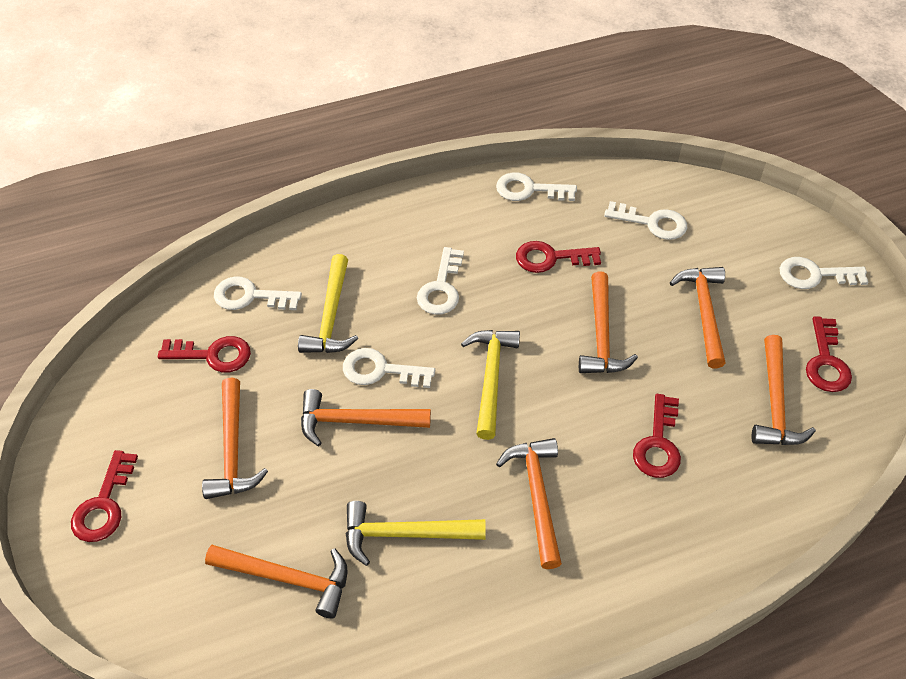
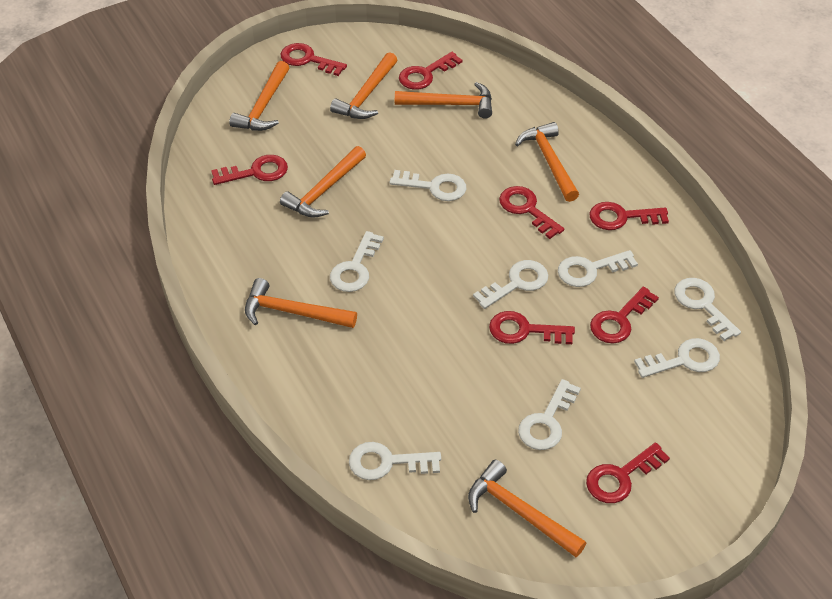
red key: 5 -> 8
white key: 6 -> 8
yellow hammer: 3 -> 0

